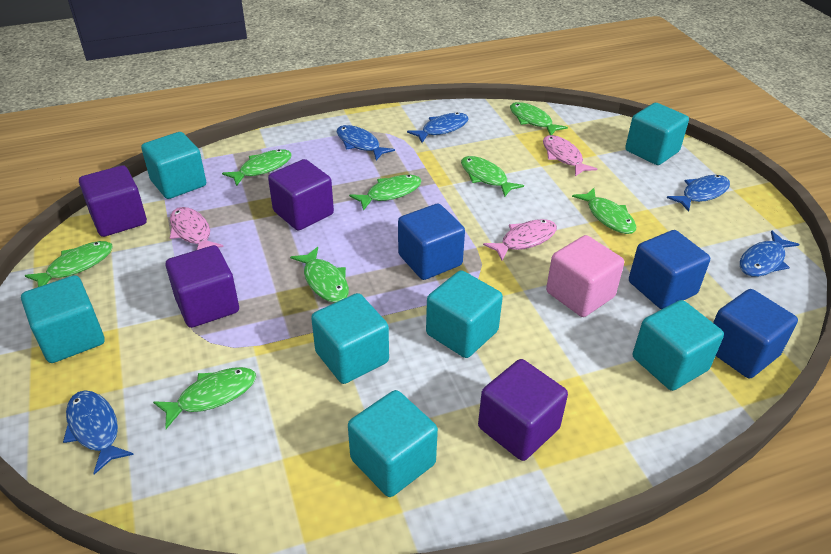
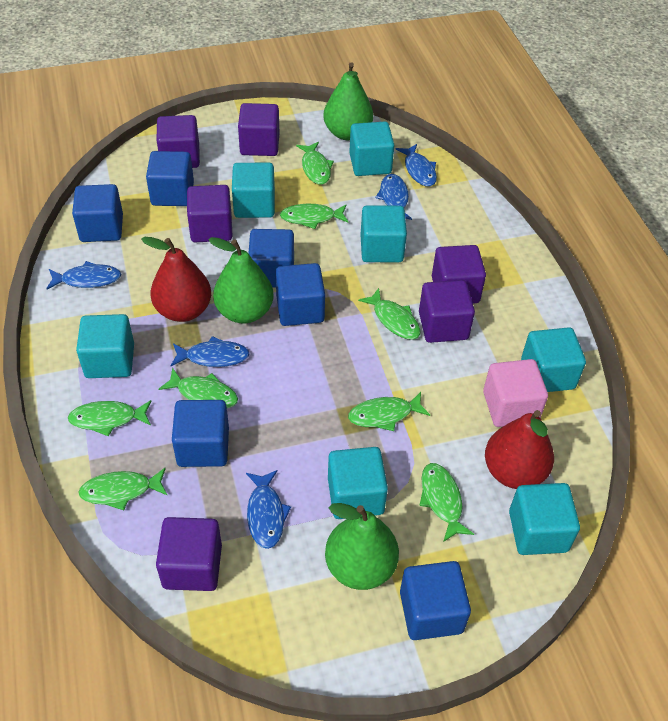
blue cube: 3 -> 6
green pear: 0 -> 3
pink fish: 3 -> 0
purple cube: 4 -> 6
red pear: 0 -> 2

